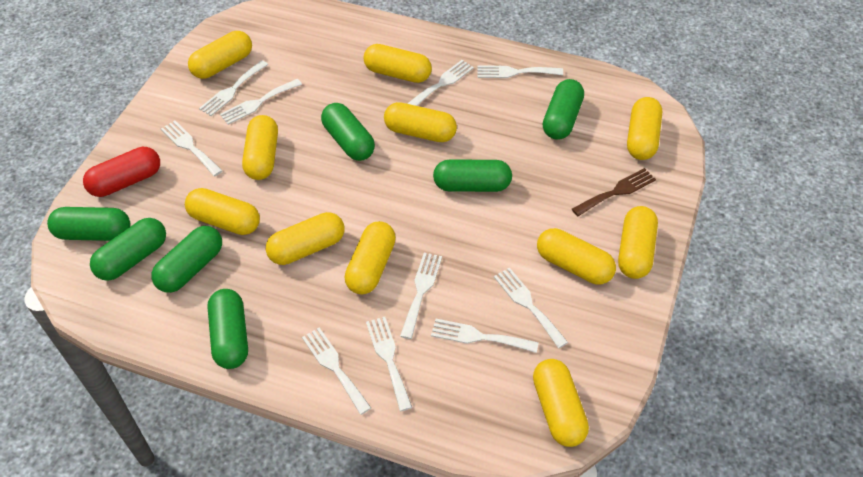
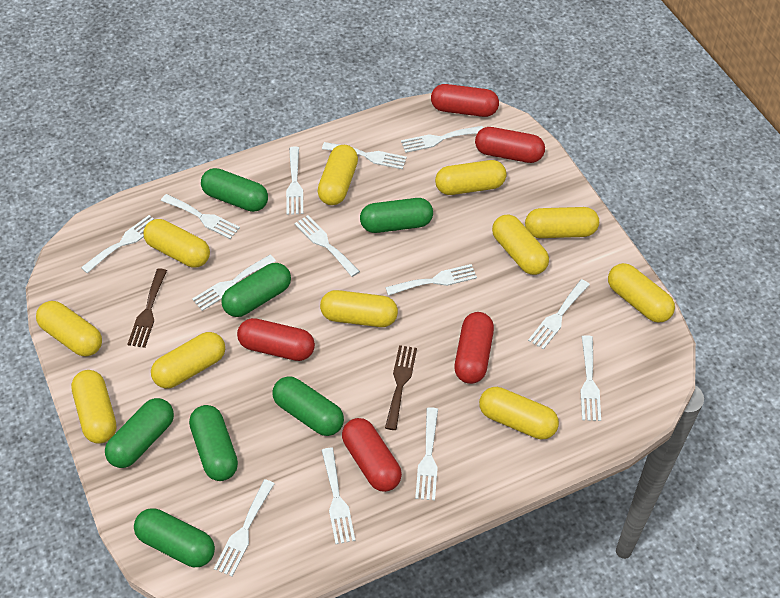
brown fork: 1 -> 2
red capsule: 1 -> 5
white fork: 10 -> 13

